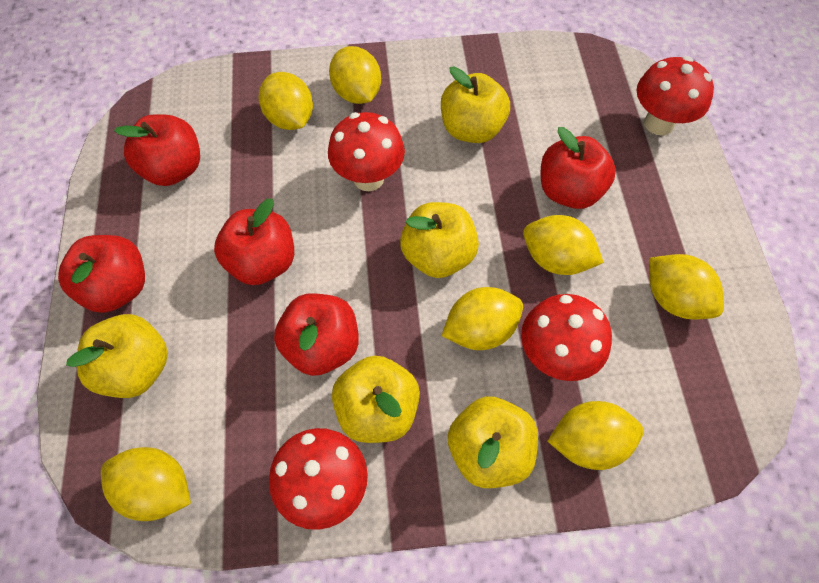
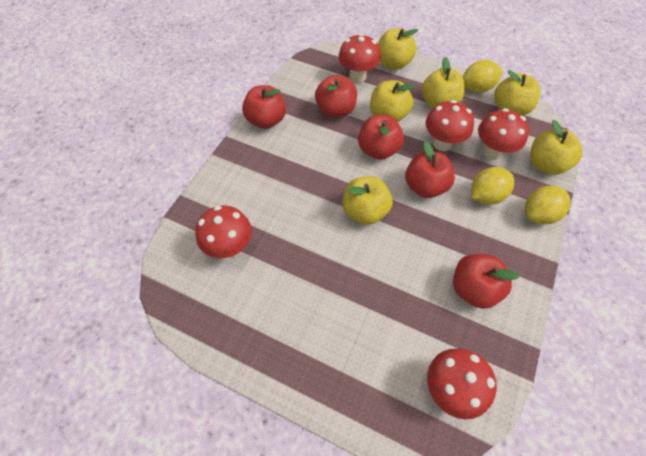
red mushroom: 4 -> 5
yellow apple: 5 -> 6
yellow lemon: 7 -> 3

